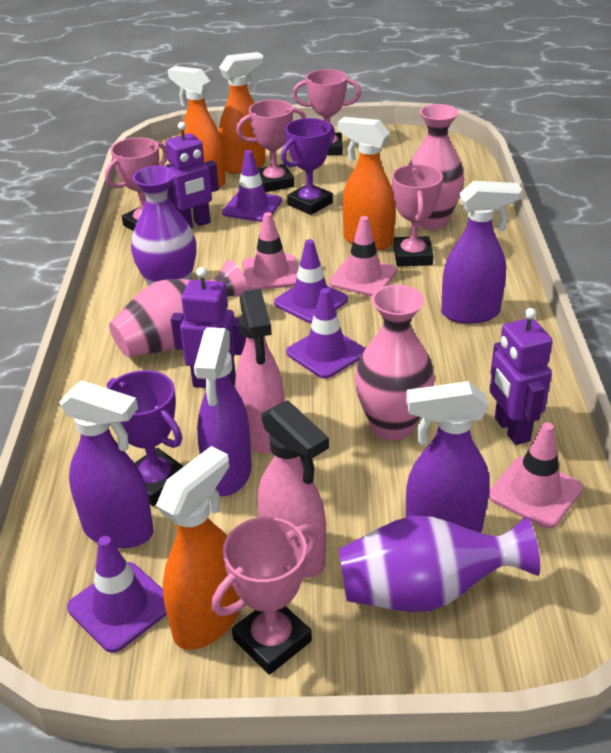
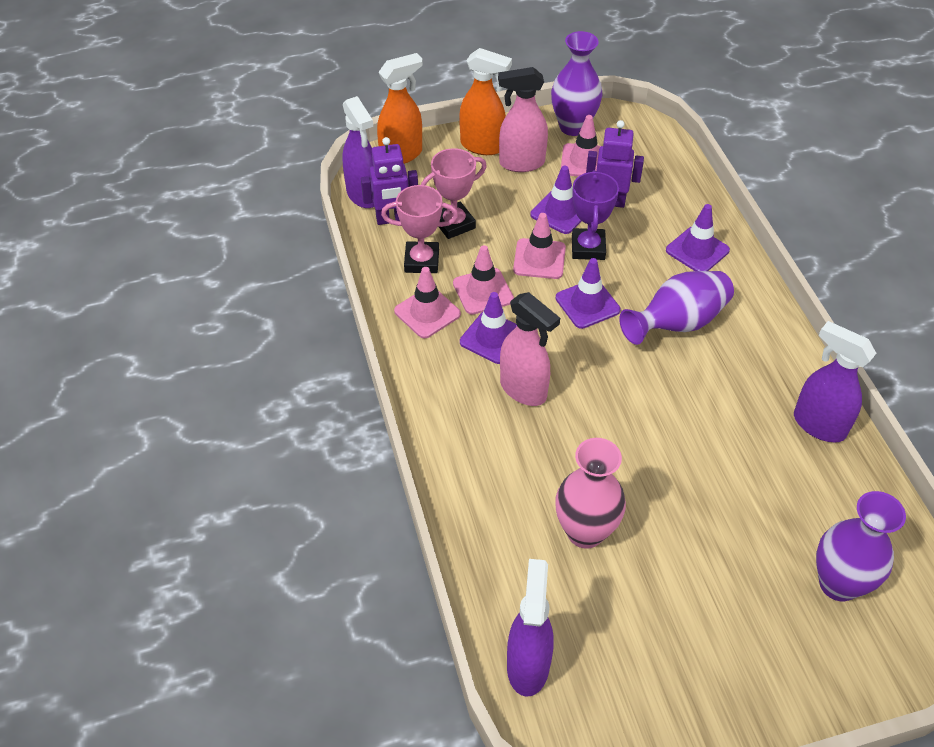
orange spray bottle: 4 -> 2
pink traffic cone: 3 -> 4
pink trophy: 5 -> 2
pink vase: 3 -> 1
purple robot: 3 -> 2
purple spray bottle: 4 -> 3
purple trophy: 2 -> 1
purple vase: 2 -> 3

